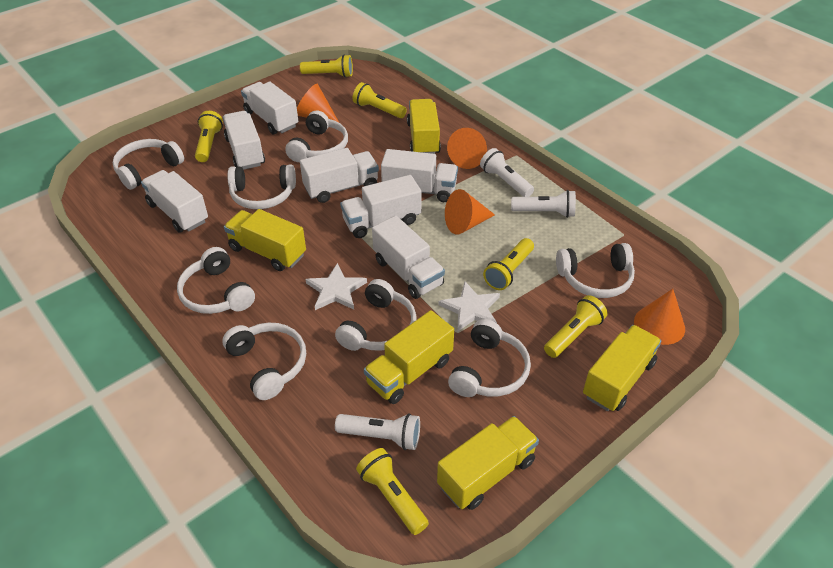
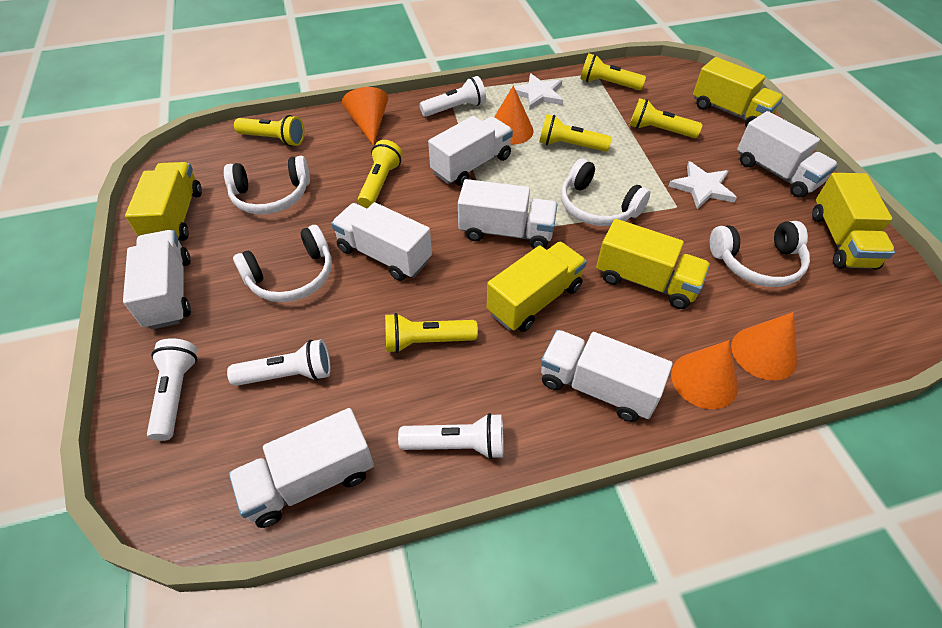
white flashlight: 3 -> 4
white headphones: 8 -> 4

